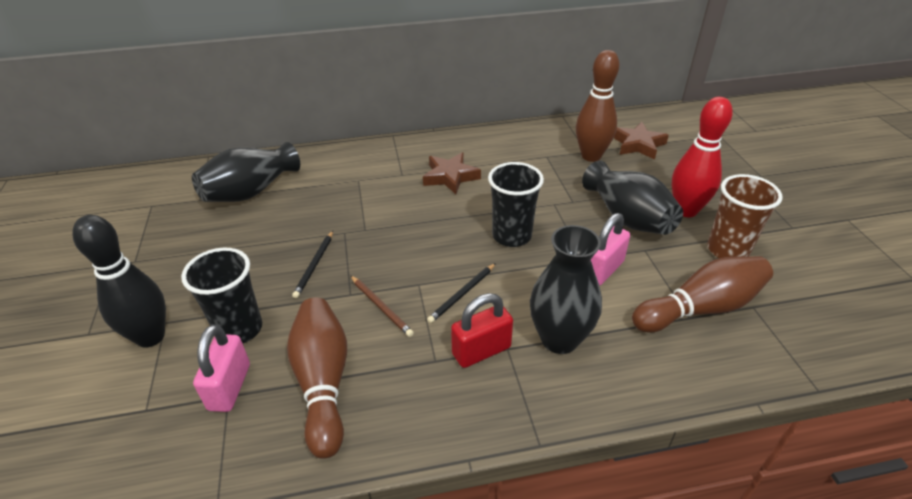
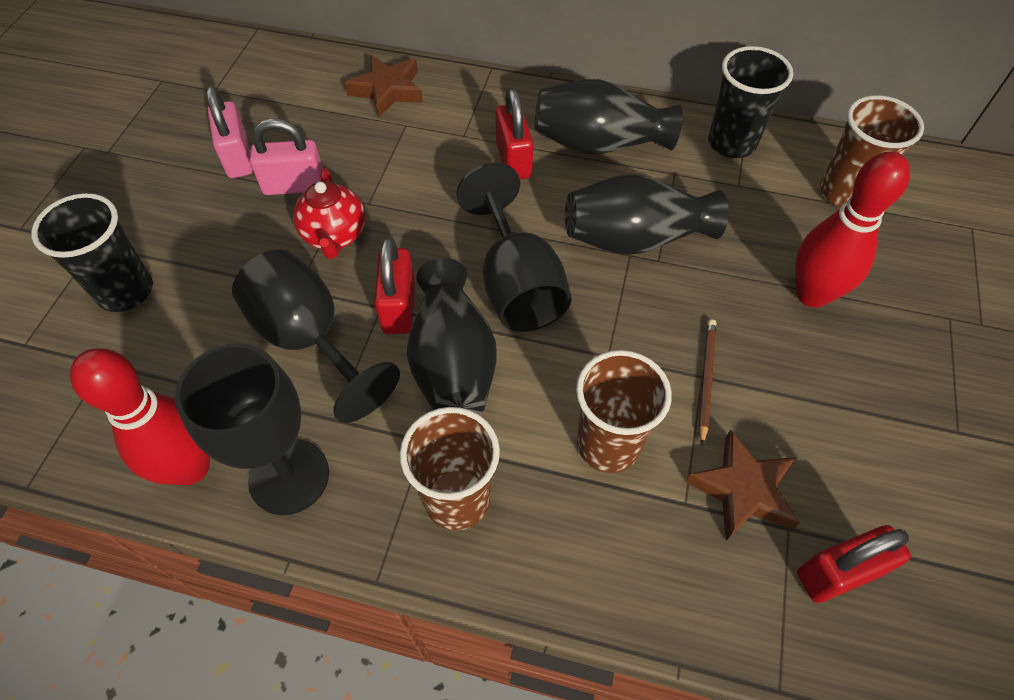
black bowling pin: 1 -> 0
black goblet: 0 -> 3
black pencil: 2 -> 0
brown bowling pin: 3 -> 0
brown cup: 1 -> 3
red bowling pin: 1 -> 2
red padlock: 1 -> 3
red teapot: 0 -> 1

